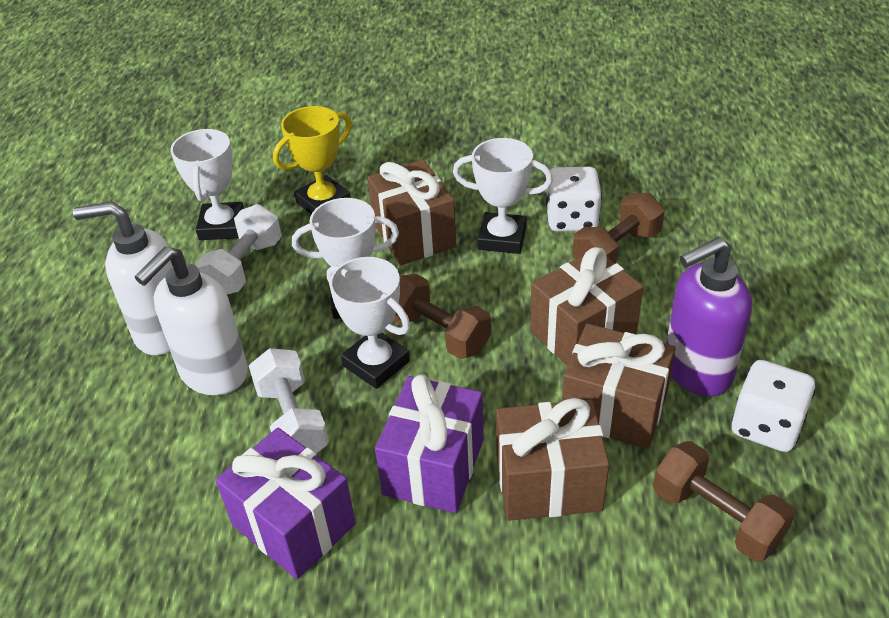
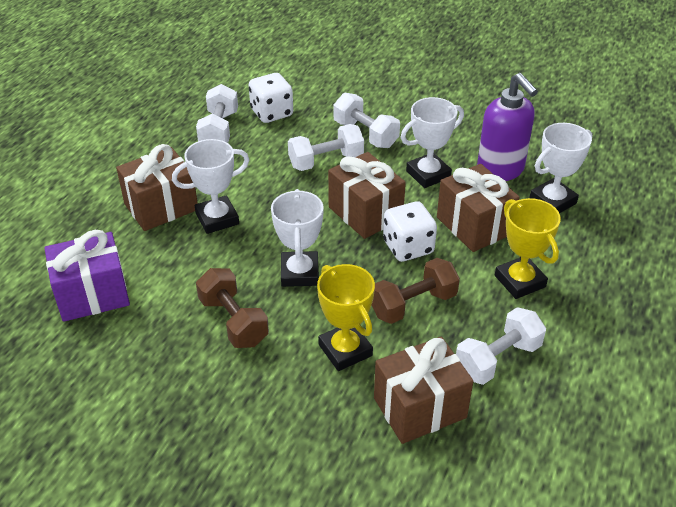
brown dumbbell: 3 -> 2
purple gift: 2 -> 1
white dumbbell: 2 -> 4
white soap dispenser: 2 -> 0
yellow trophy: 1 -> 2

